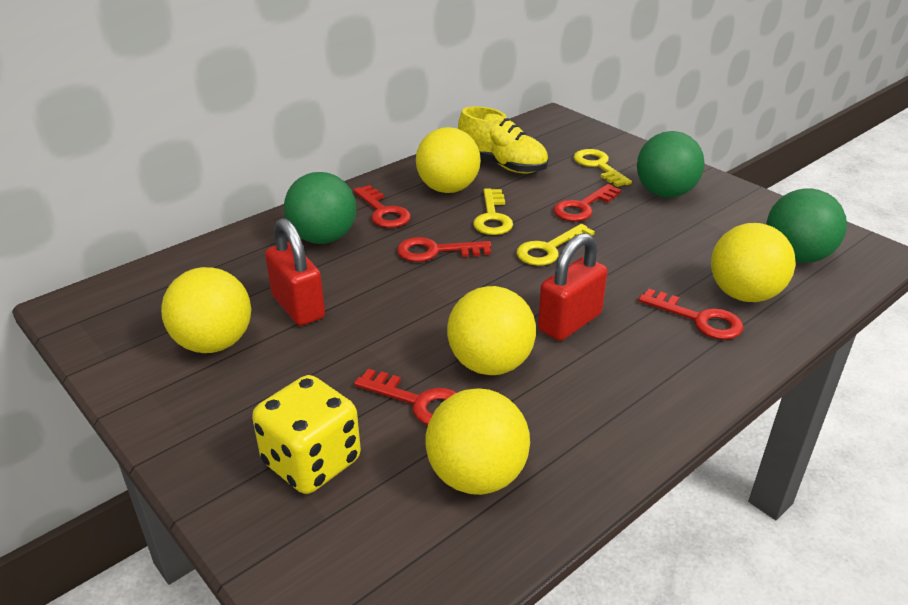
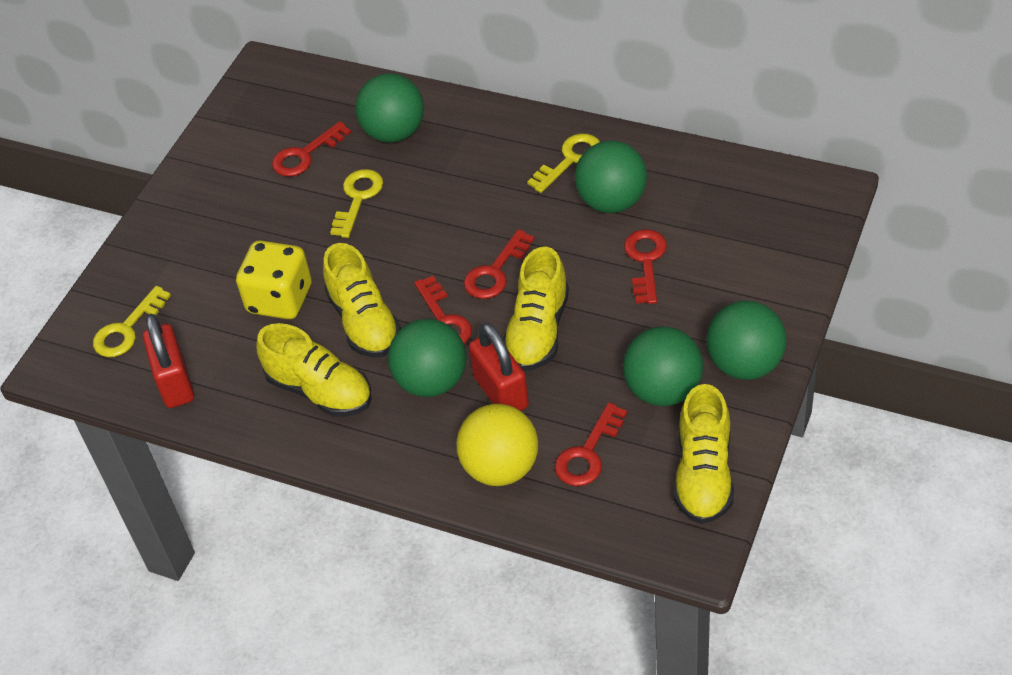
green ball: 3 -> 5
yellow ball: 5 -> 1
yellow shoe: 1 -> 4

